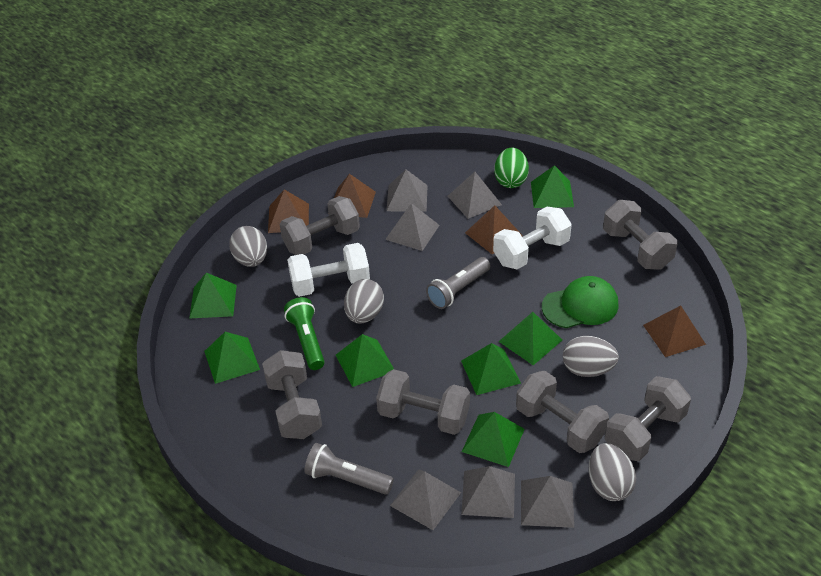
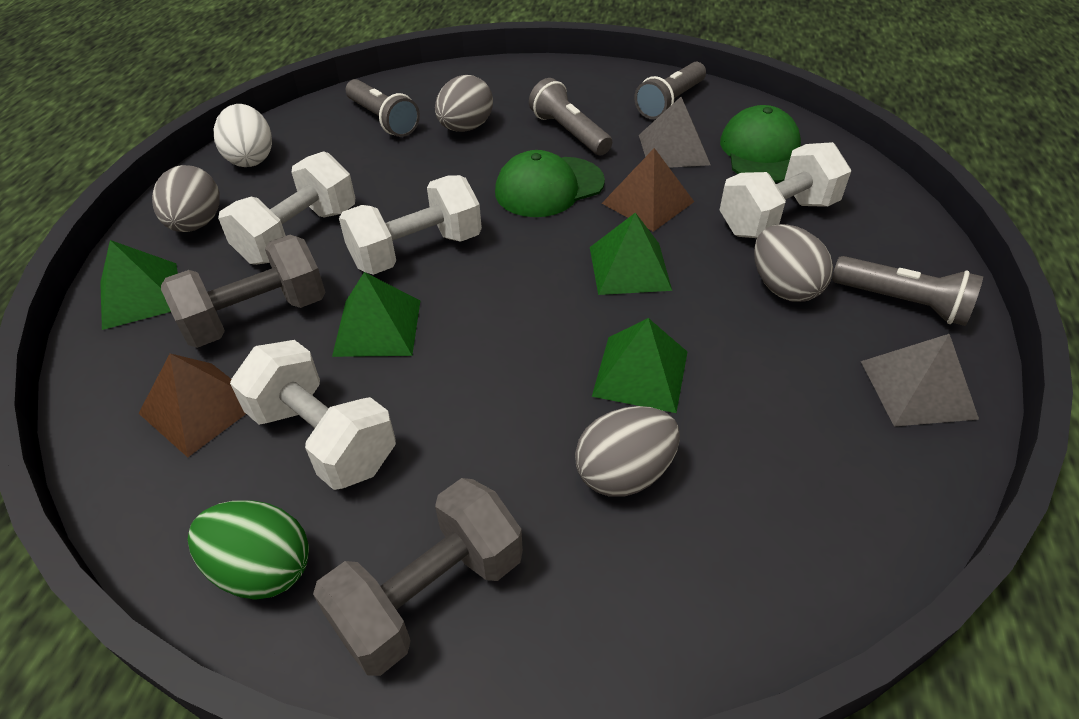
brown pyramid: 4 -> 2
green cap: 1 -> 2
green flashlight: 1 -> 0
green pyramid: 7 -> 4
grey dumbbell: 6 -> 2
grey flashlight: 2 -> 4
grey pyramid: 6 -> 2
white dumbbell: 2 -> 4
white egg: 0 -> 1

